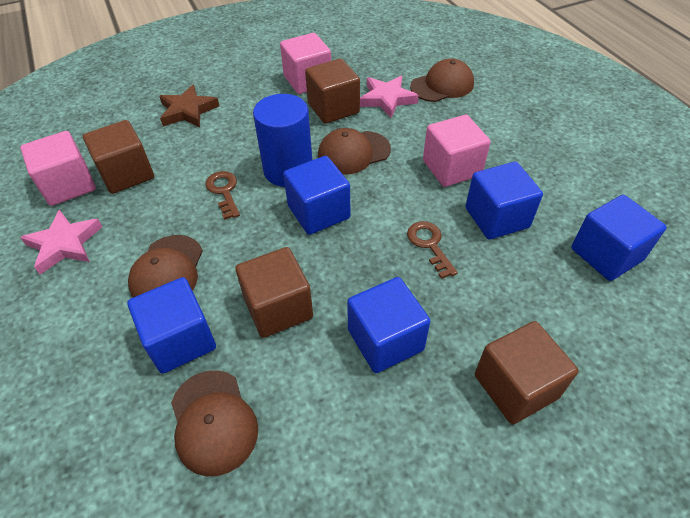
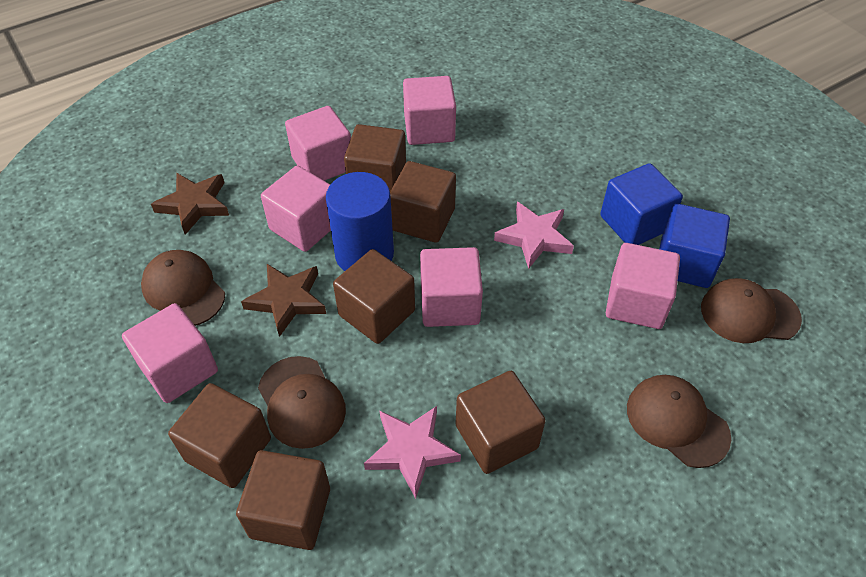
blue cube: 5 -> 2
brown cube: 4 -> 6
brown key: 2 -> 0
brown star: 1 -> 2
pink cube: 3 -> 6

